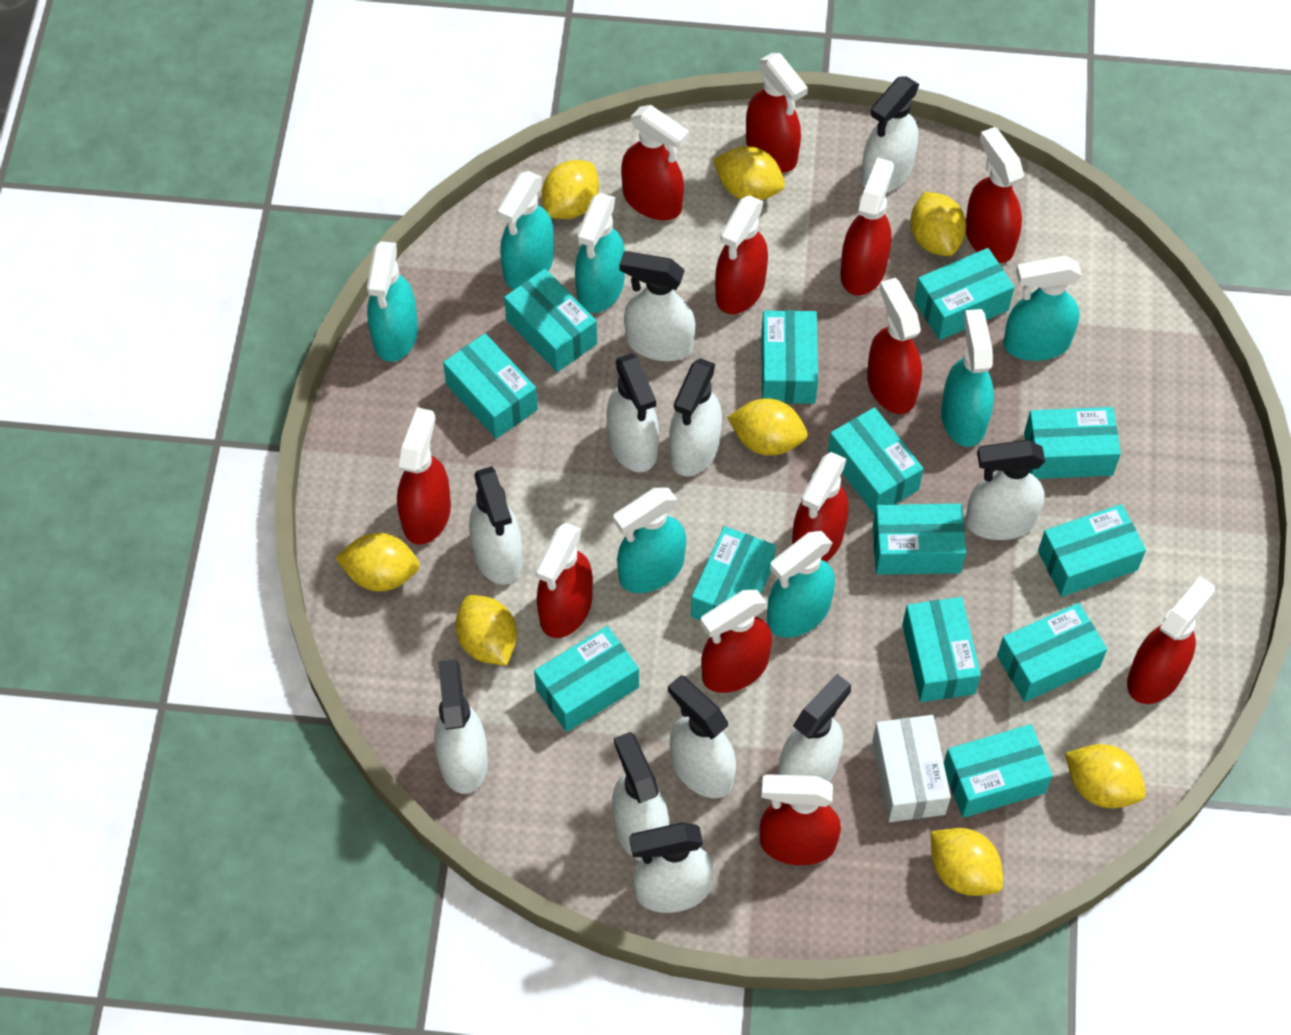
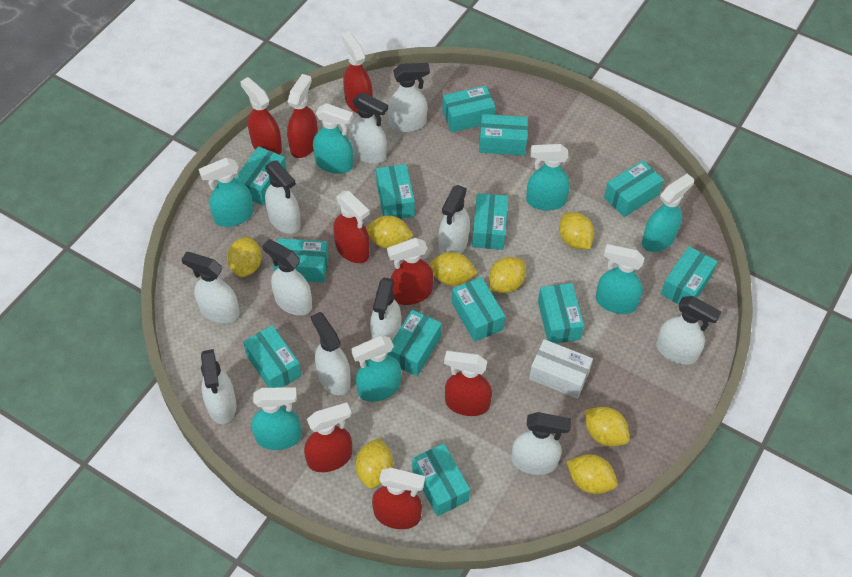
red spray bottle: 12 -> 8

